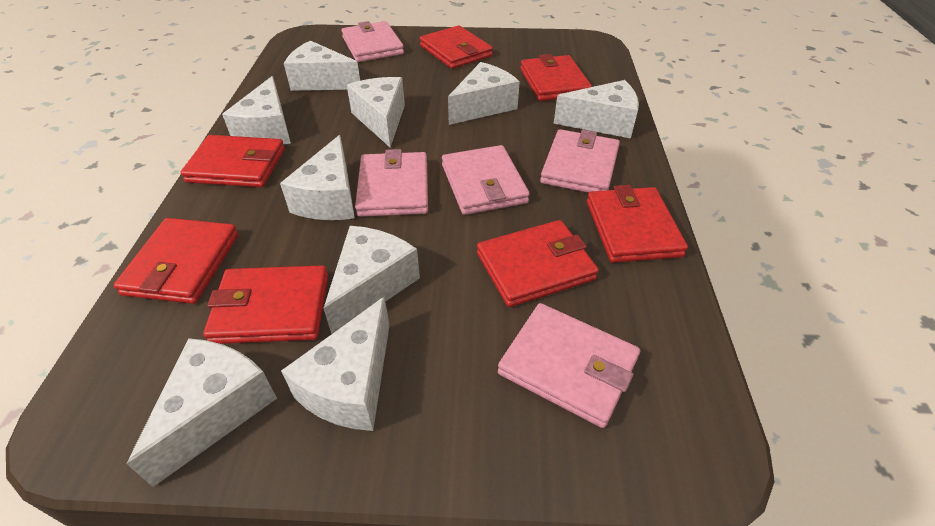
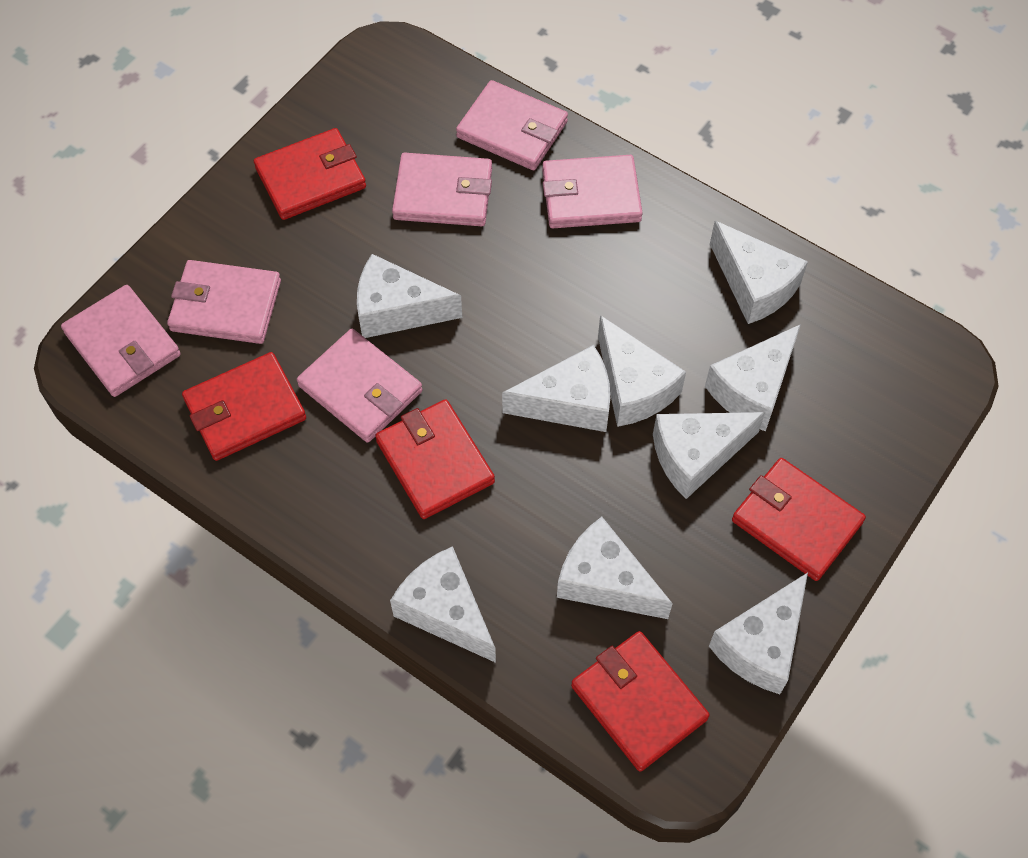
pink wallet: 5 -> 6
red wallet: 7 -> 5

